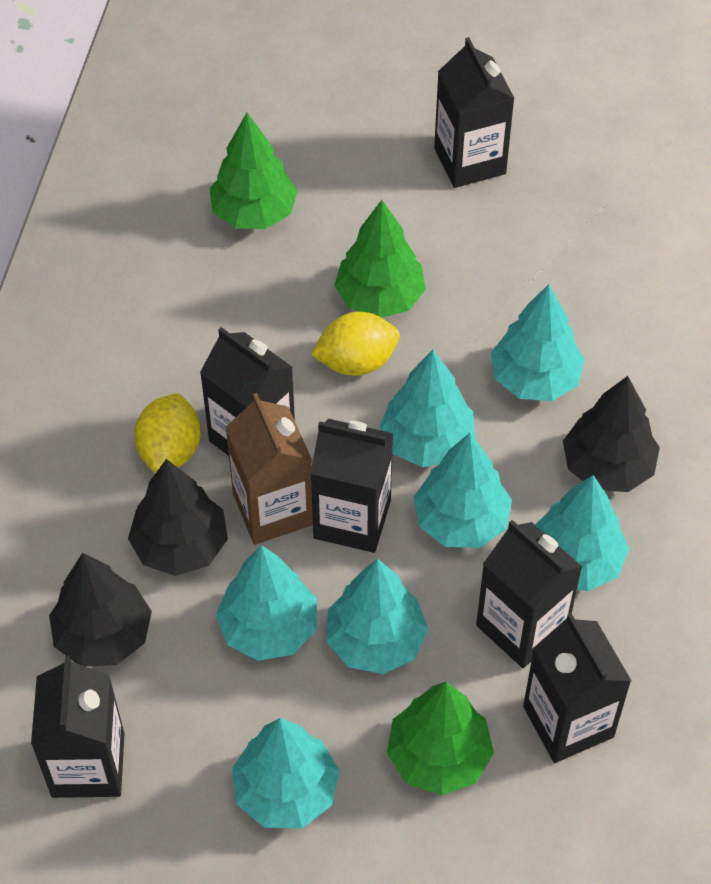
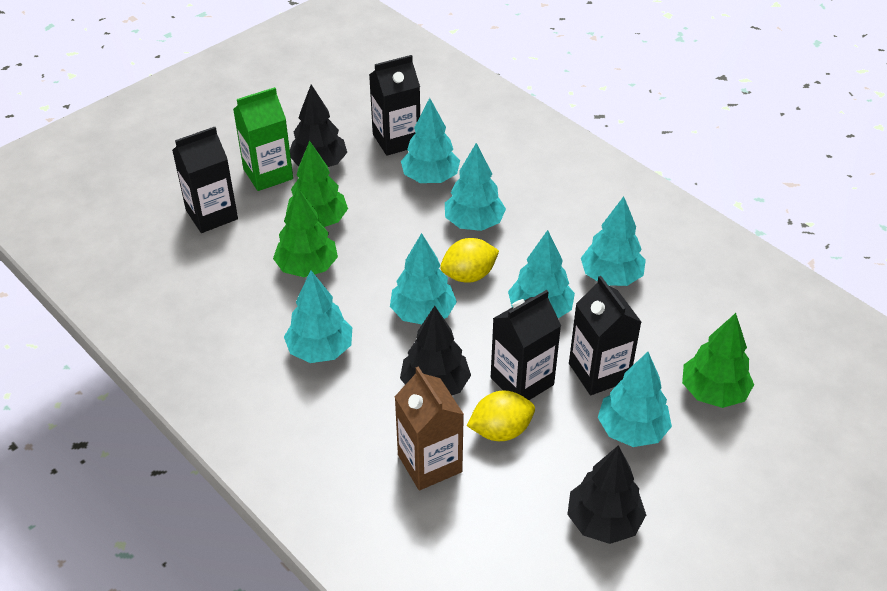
black carton: 6 -> 4
green carton: 0 -> 1

